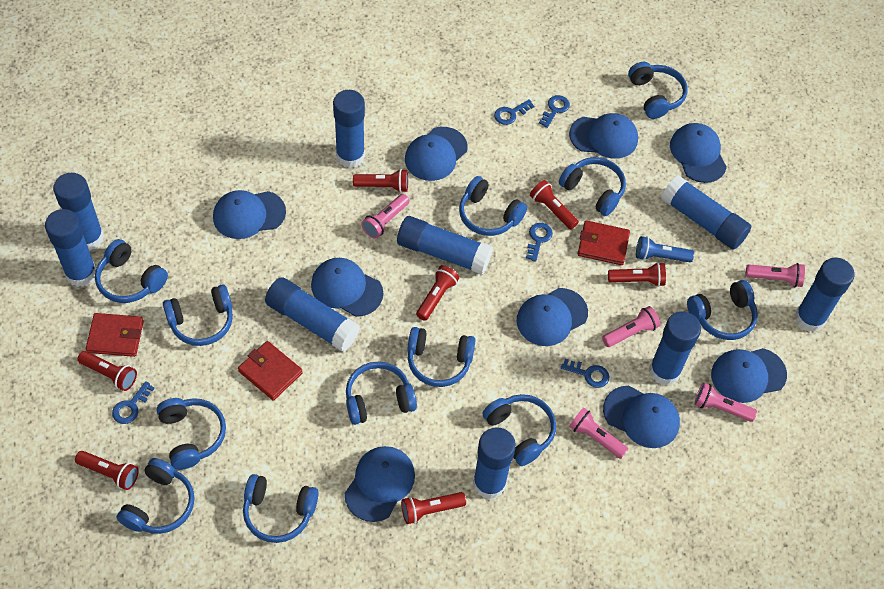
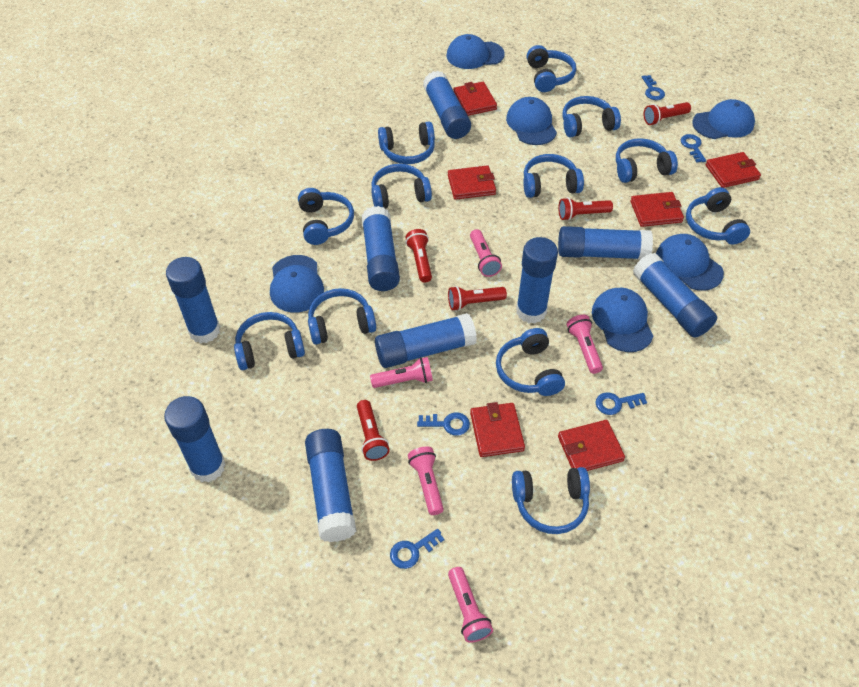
blue cap: 9 -> 6
blue flashlight: 1 -> 0
red flashlight: 7 -> 5
red wallet: 3 -> 6

